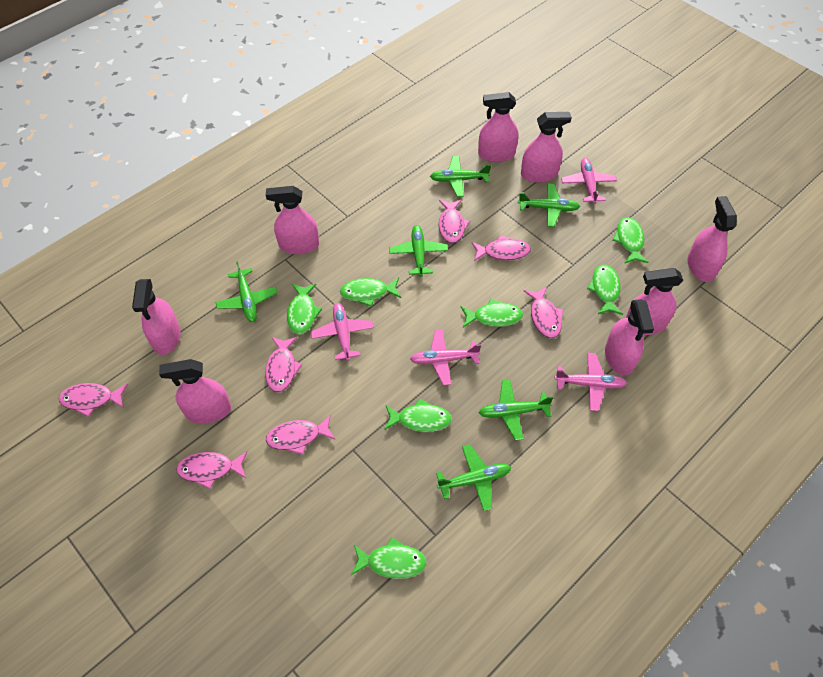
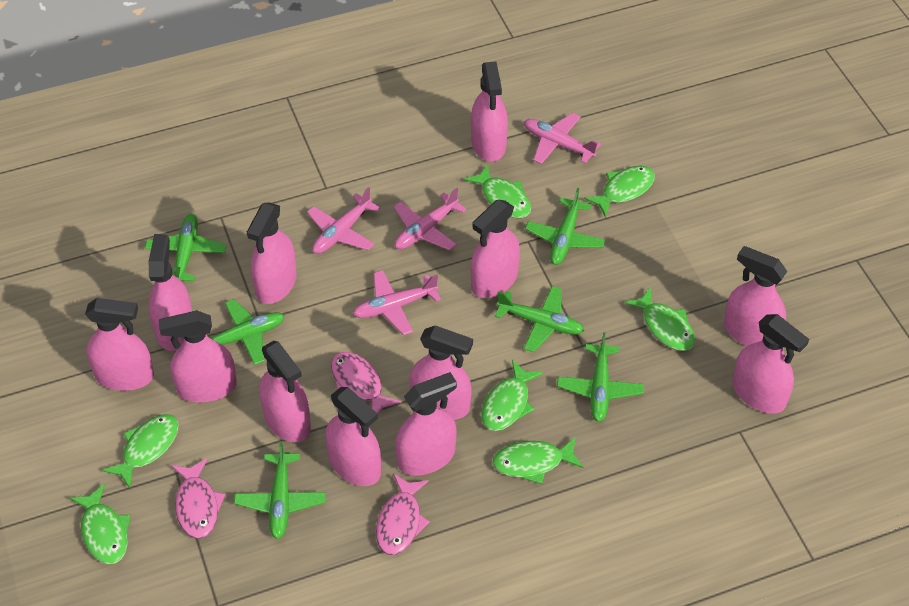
pink fish: 7 -> 3
pink spray bottle: 8 -> 12

